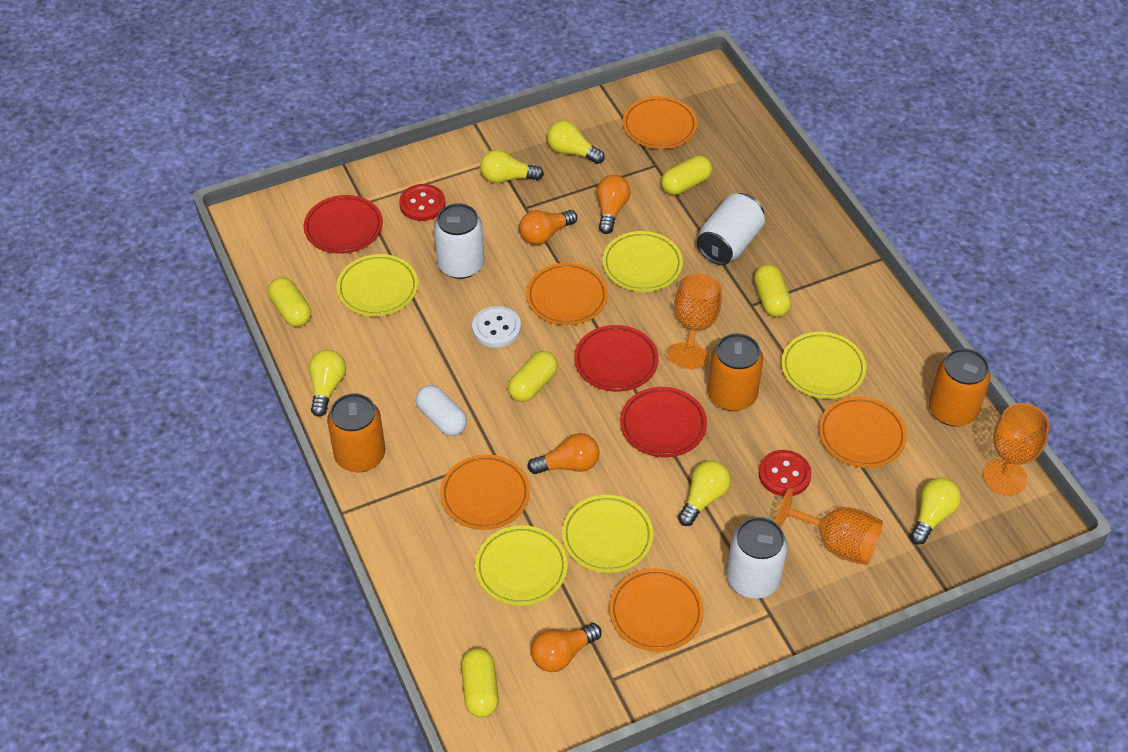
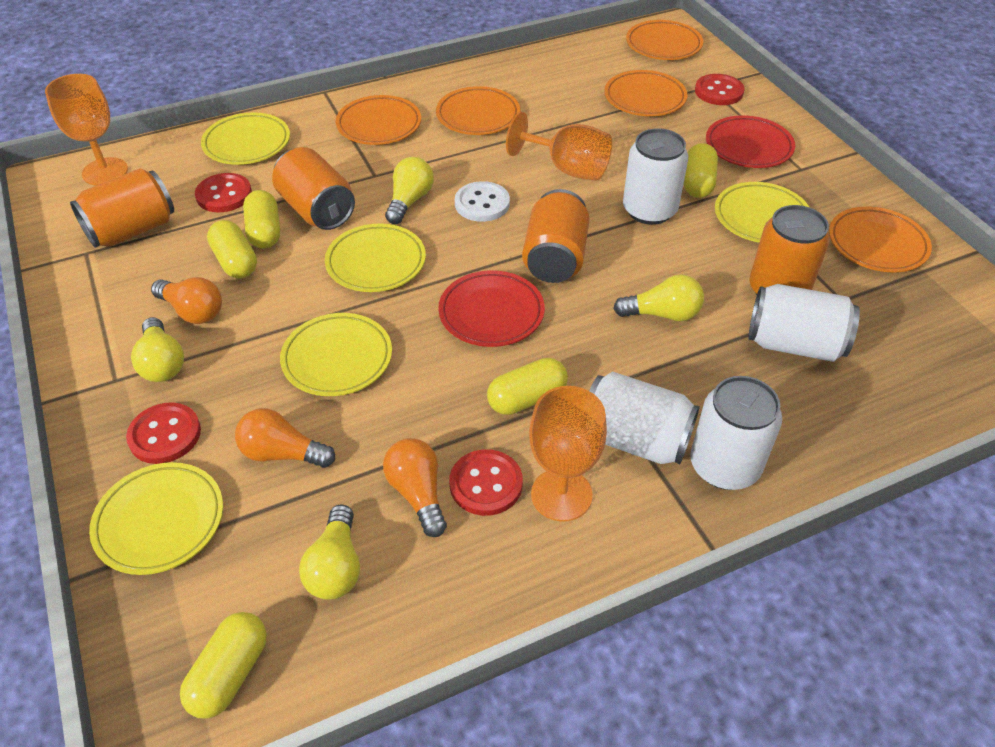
orange can: 3 -> 4
orange light bulb: 4 -> 3
red button: 2 -> 4
red plate: 3 -> 2
white can: 3 -> 4
white capsule: 1 -> 0
yellow light bulb: 5 -> 4

